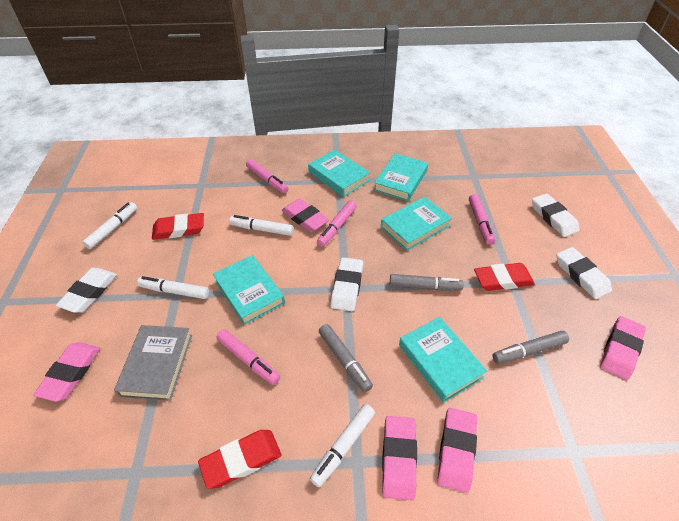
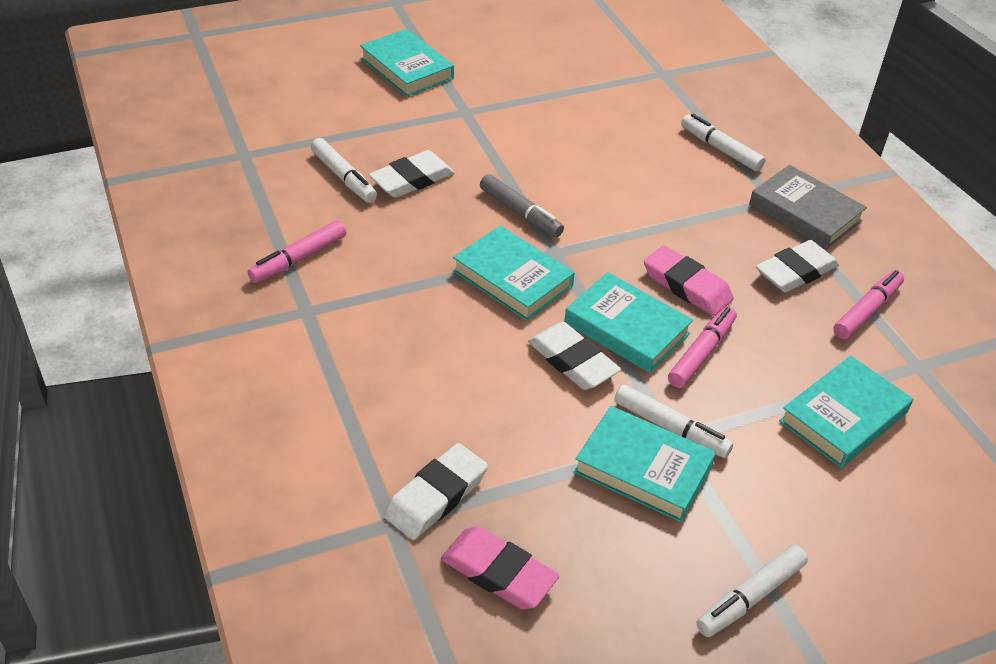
grey marker: 3 -> 1
pink eraser: 5 -> 2
pink marker: 4 -> 3
red eraser: 3 -> 0

